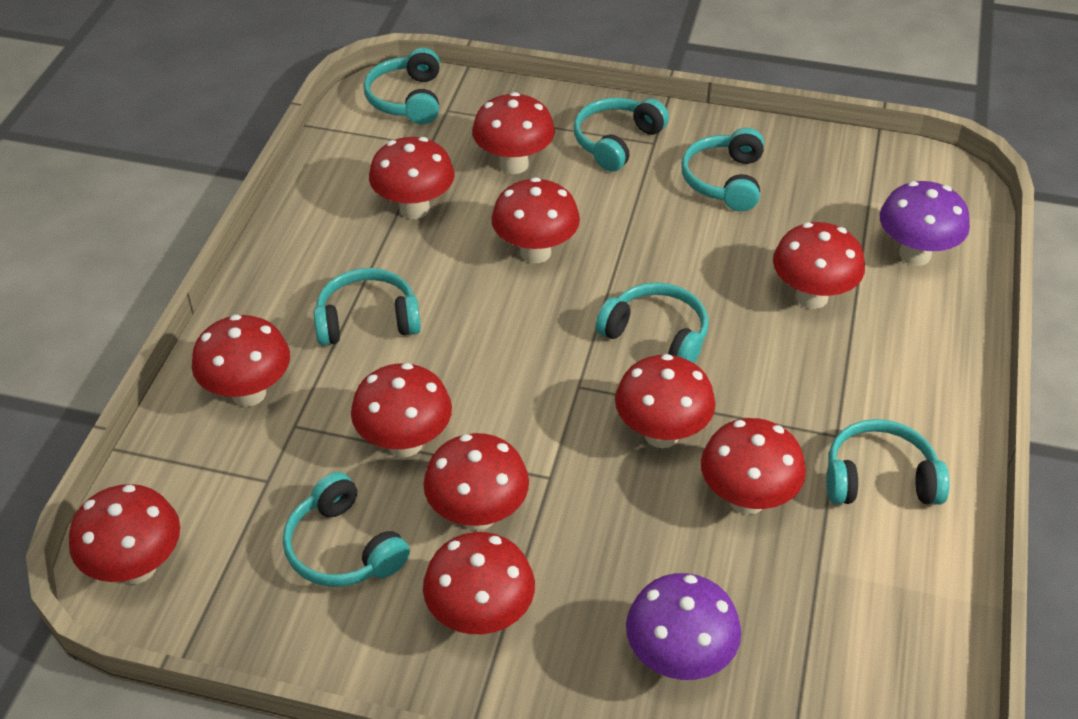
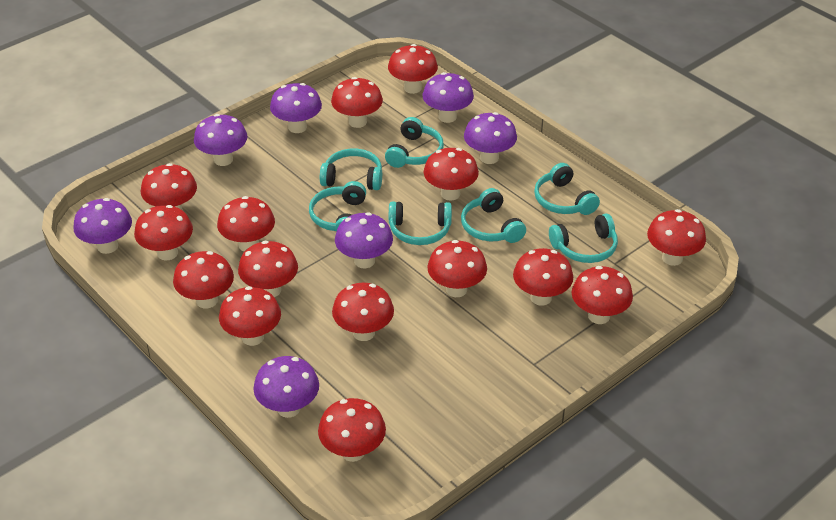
purple mushroom: 2 -> 7
red mushroom: 11 -> 15

